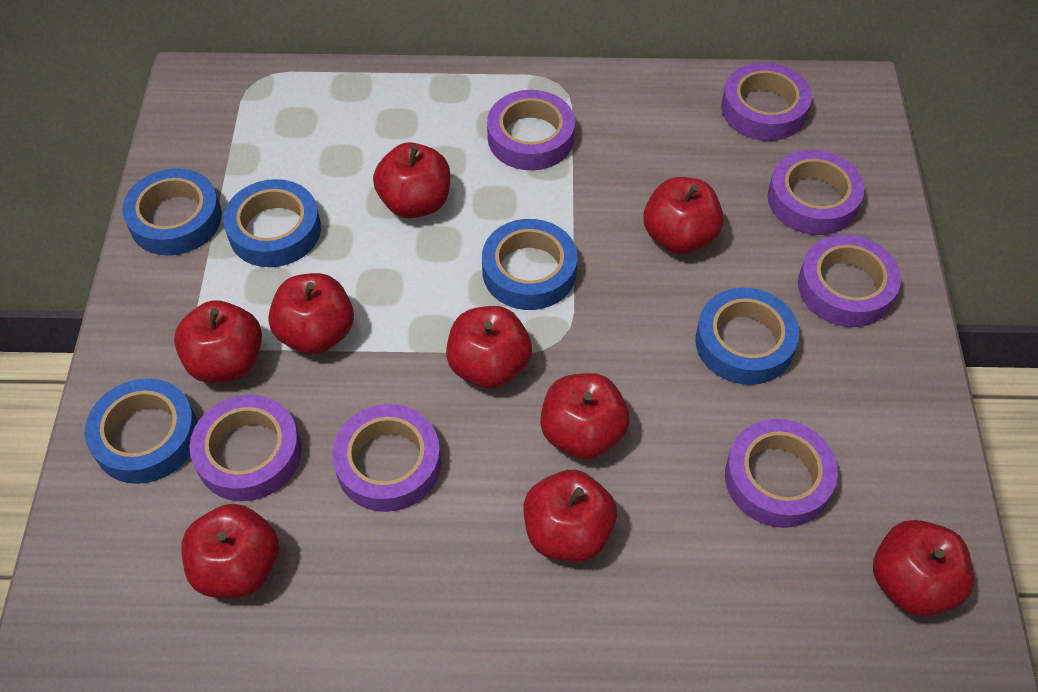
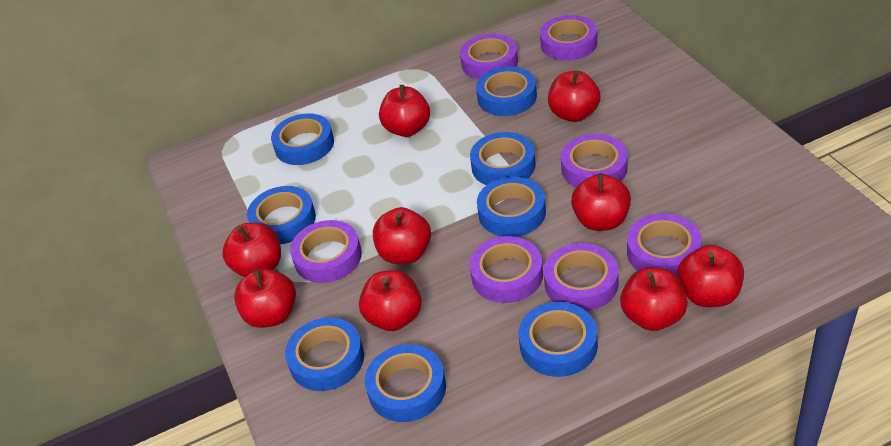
blue tape: 5 -> 8

